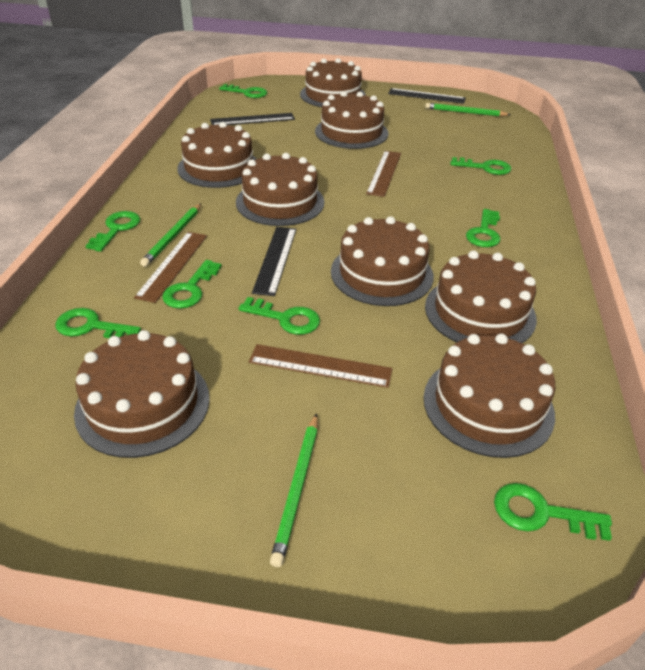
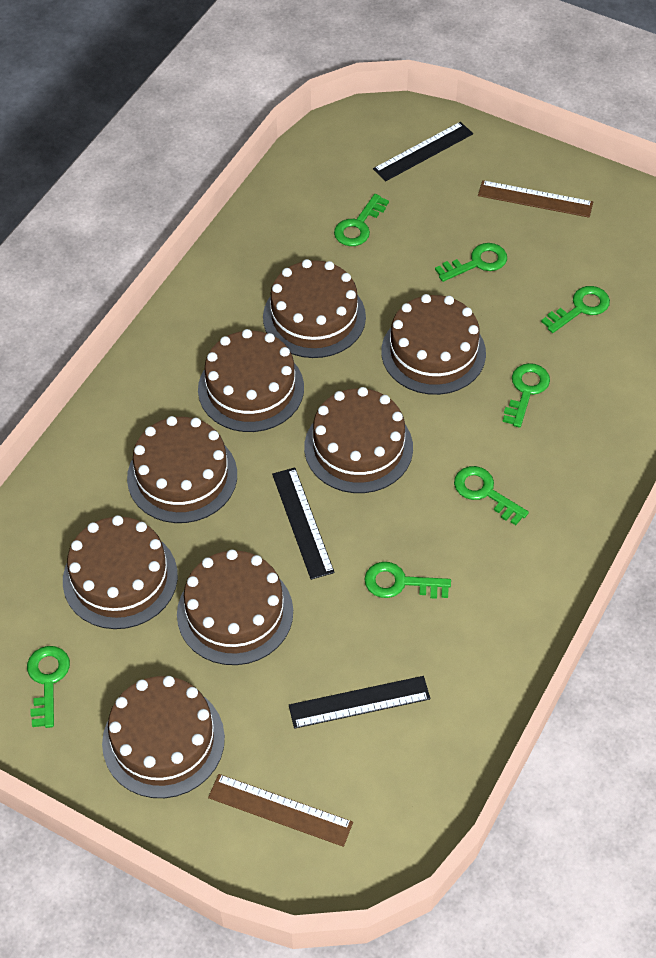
brown ruler: 3 -> 2
green key: 8 -> 7
green pencil: 3 -> 0

